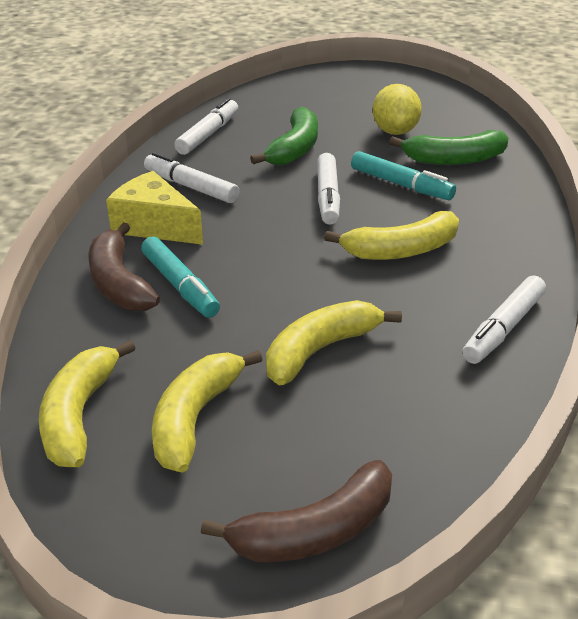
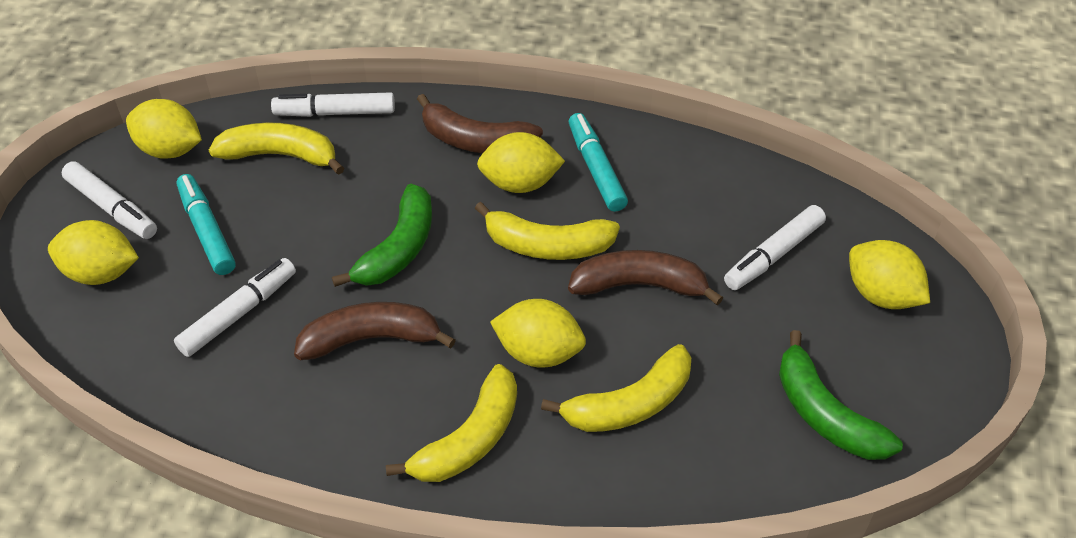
brown banana: 2 -> 3
yellow cheese: 1 -> 0
yellow lemon: 1 -> 5

